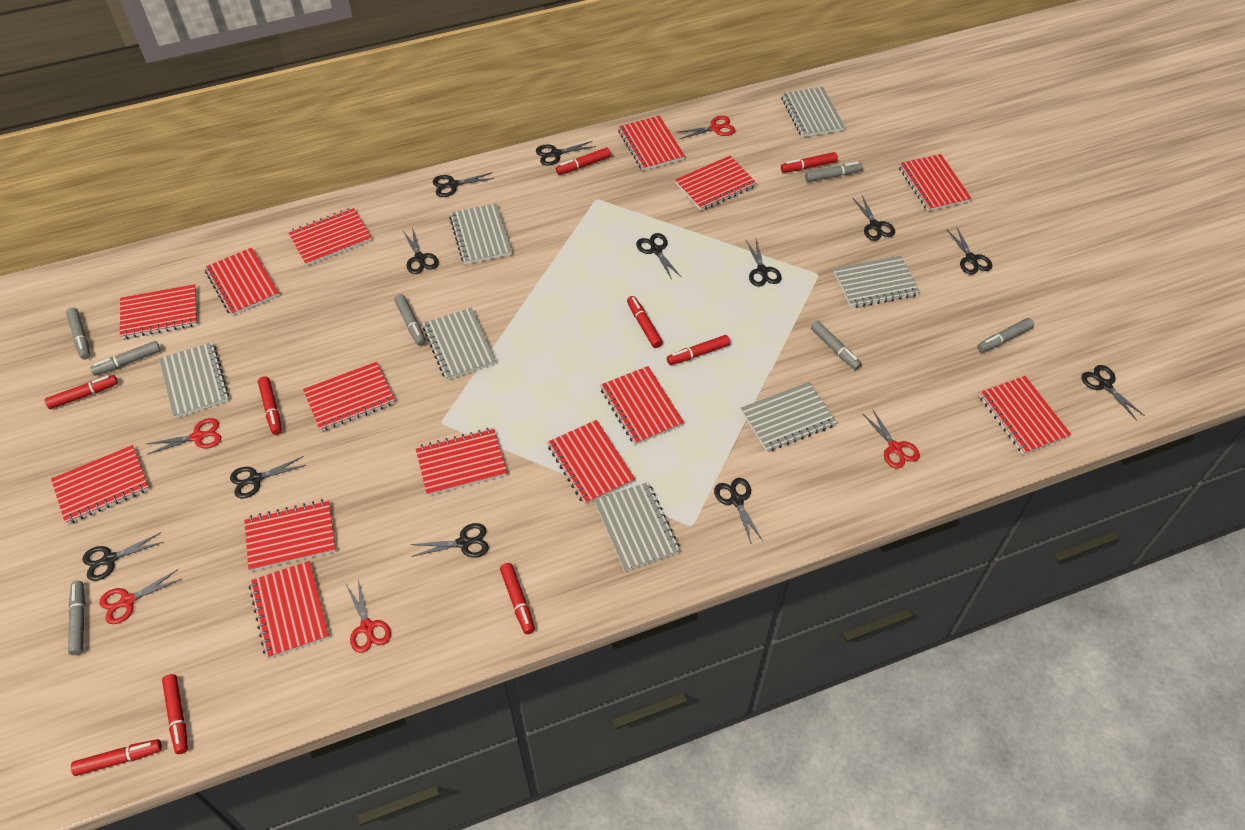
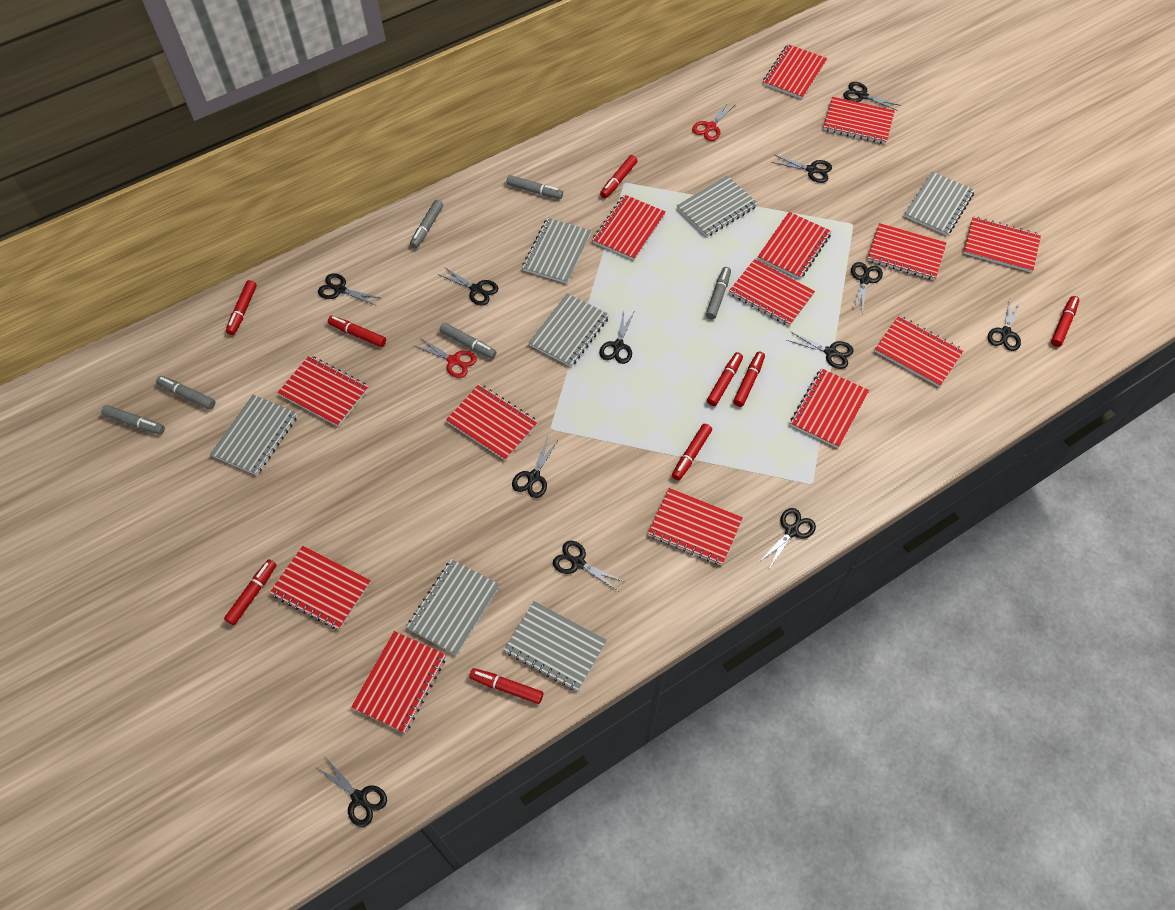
grey marker: 7 -> 6
red scissors: 5 -> 2

